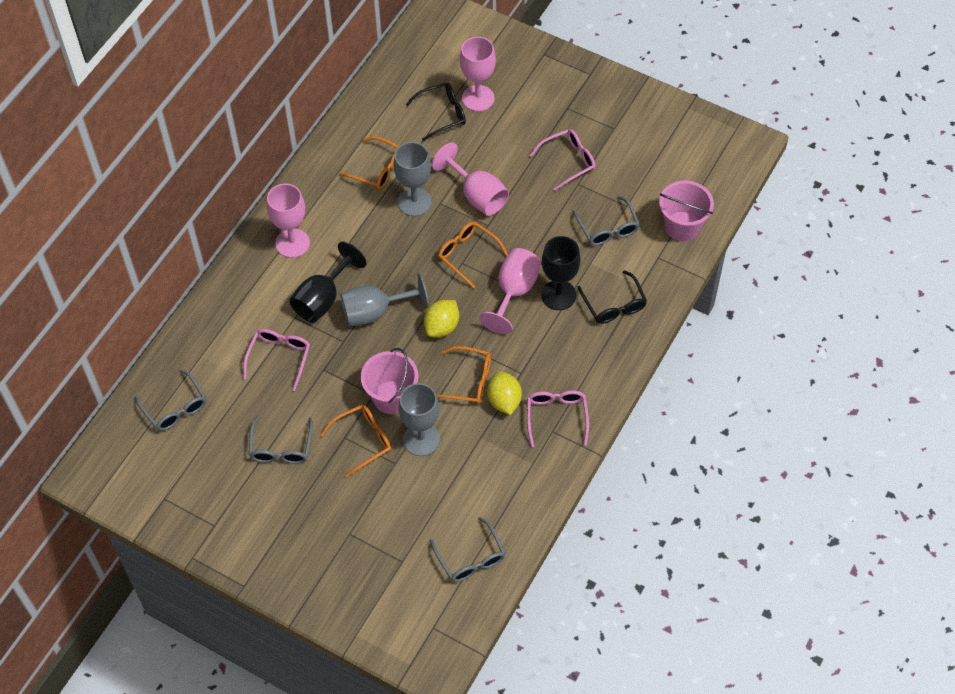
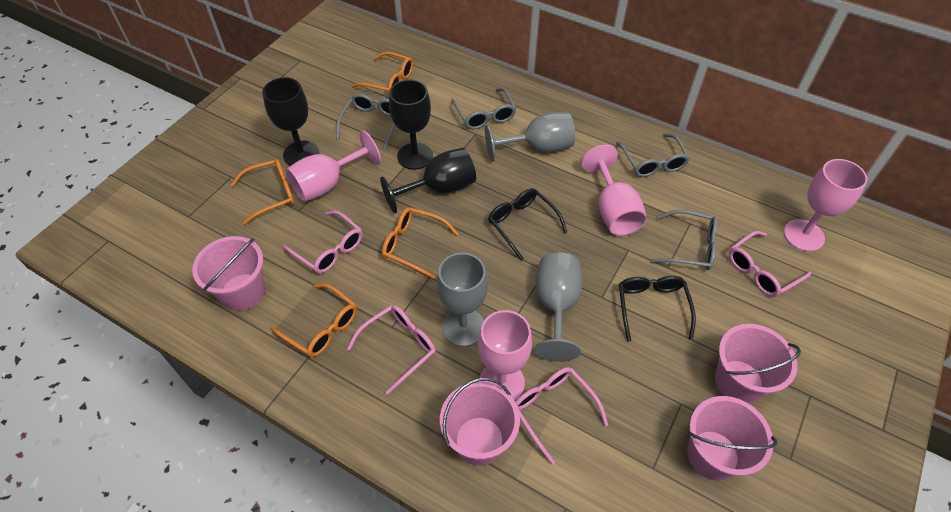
black goblet: 2 -> 3
pink bucket: 2 -> 4
pink glasses: 3 -> 4
yellow lemon: 2 -> 0

